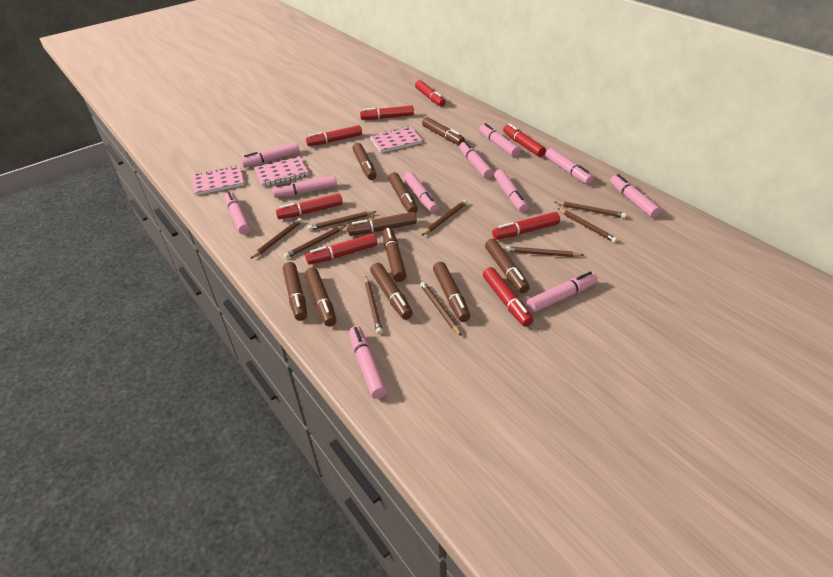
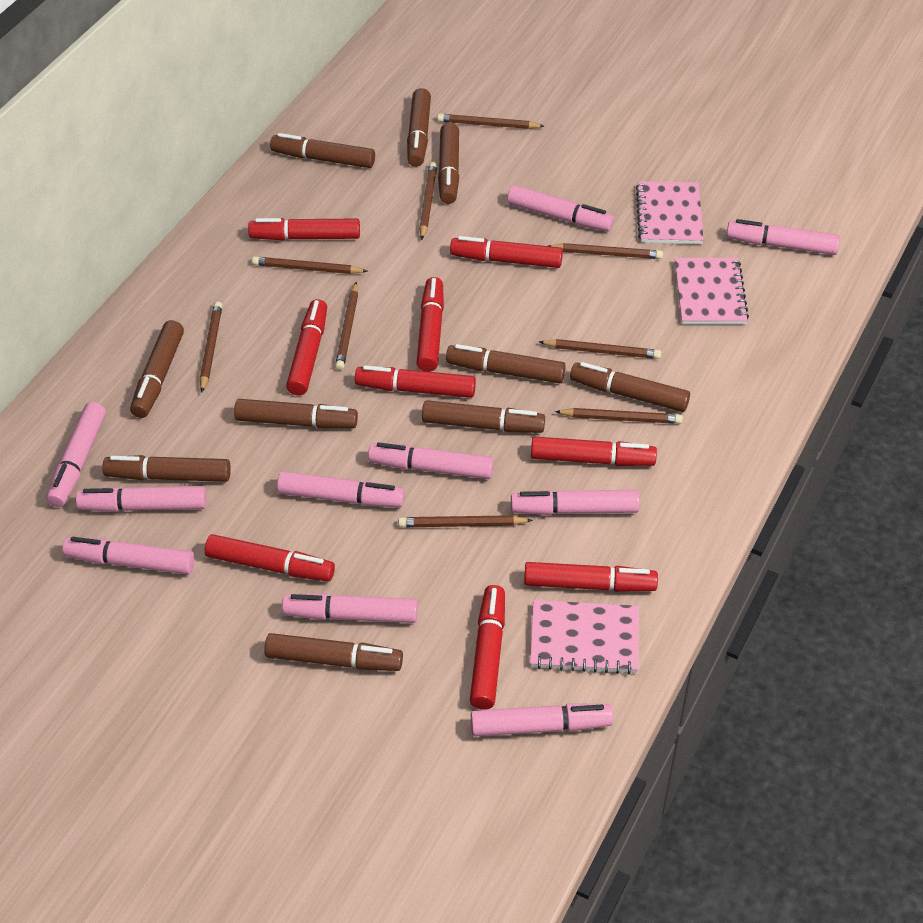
pink marker: 11 -> 10
red marker: 8 -> 9

